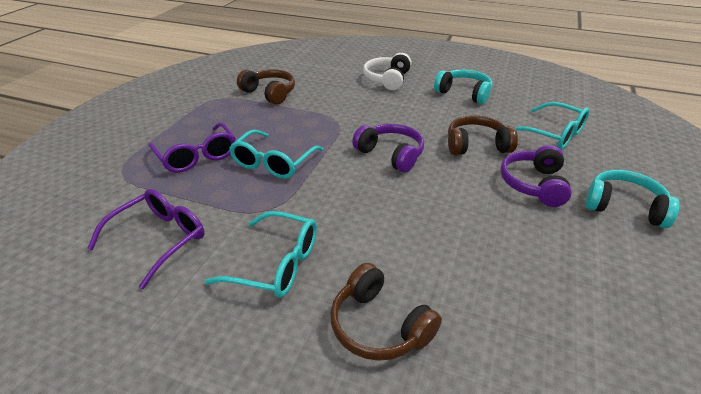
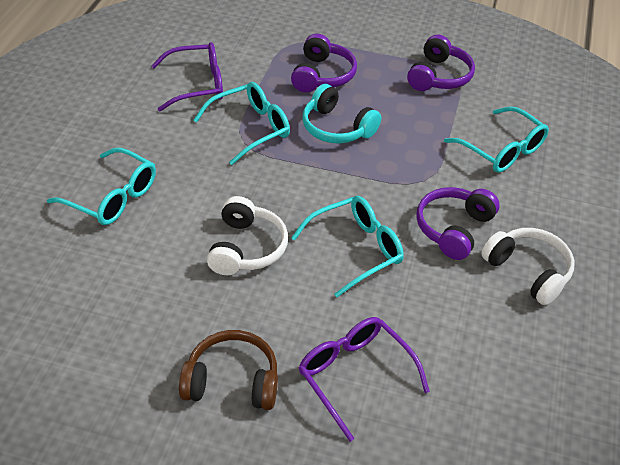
brown headphones: 3 -> 1
purple headphones: 2 -> 3
turquoise glasses: 3 -> 4
turquoise headphones: 2 -> 1
white headphones: 1 -> 2

